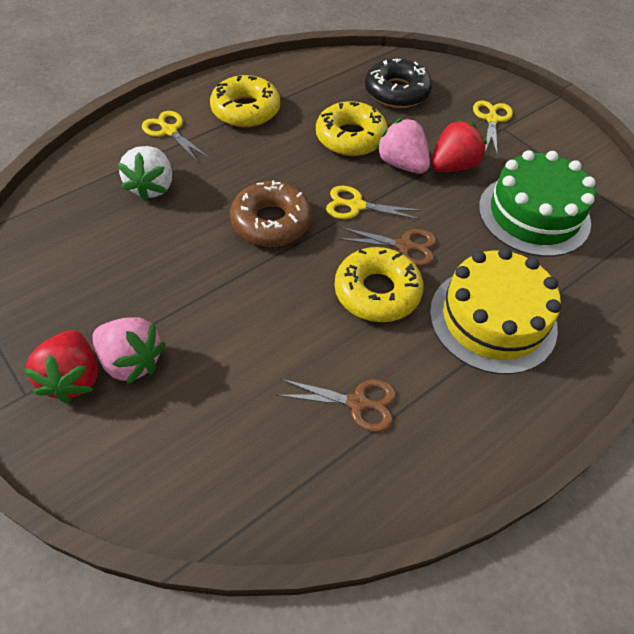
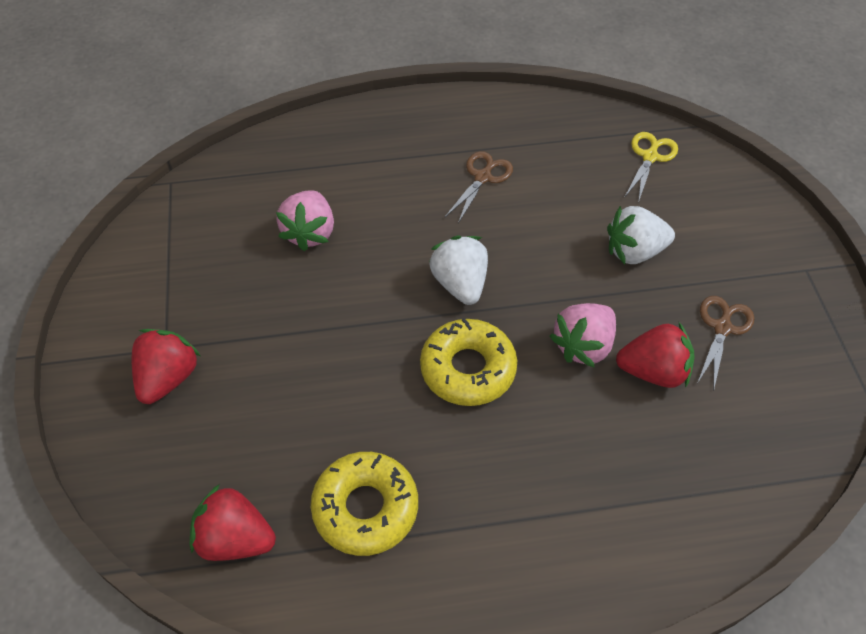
black donut: 1 -> 0
brown donut: 1 -> 0
green cake: 1 -> 0
red strawberry: 2 -> 3
white strawberry: 1 -> 2
yellow cake: 1 -> 0
yellow donut: 3 -> 2
yellow scissors: 3 -> 1

